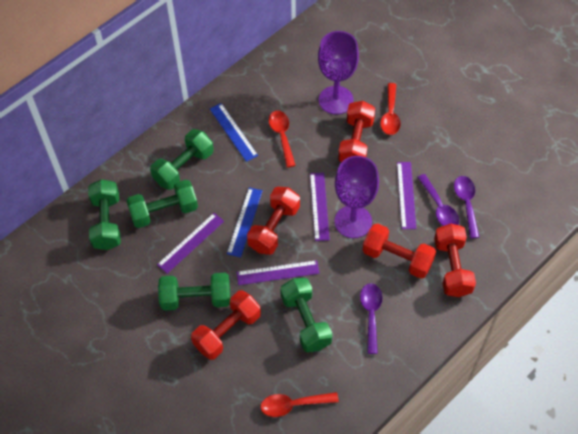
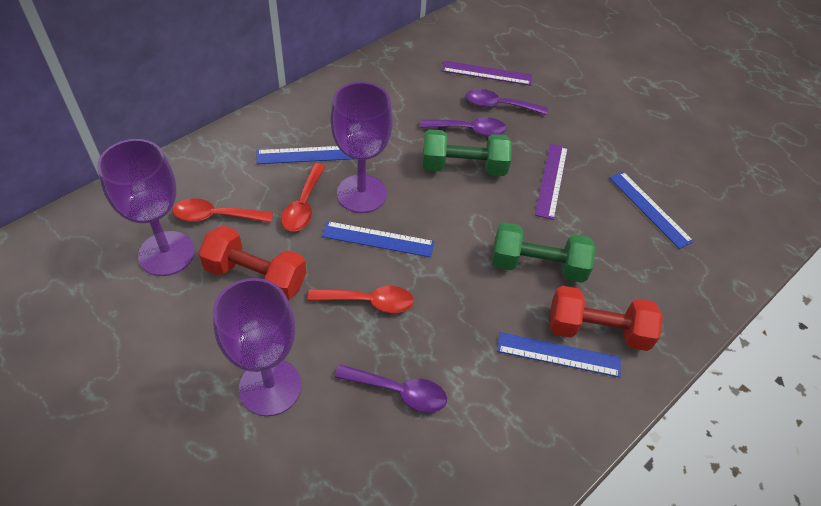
blue ruler: 2 -> 4
green dumbbell: 5 -> 2
purple goblet: 2 -> 3
purple ruler: 4 -> 2
red dumbbell: 5 -> 2

